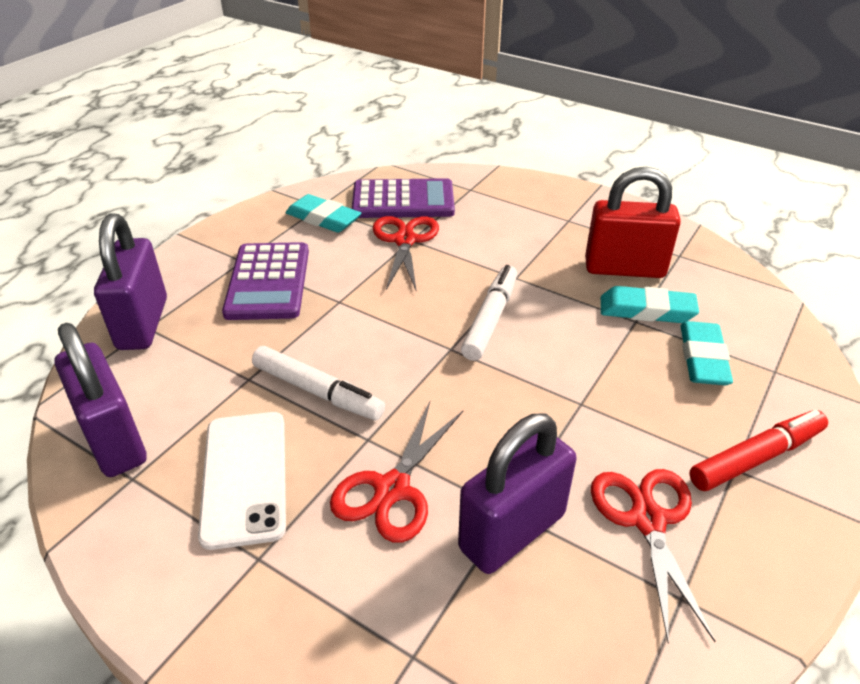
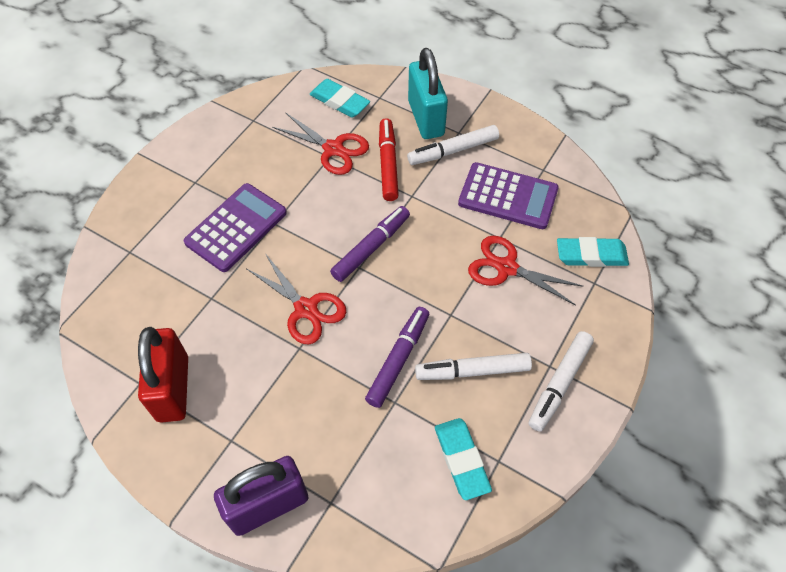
purple marker: 0 -> 2
purple padlock: 3 -> 1
turquoise padlock: 0 -> 1
white marker: 2 -> 3
white phone: 1 -> 0

